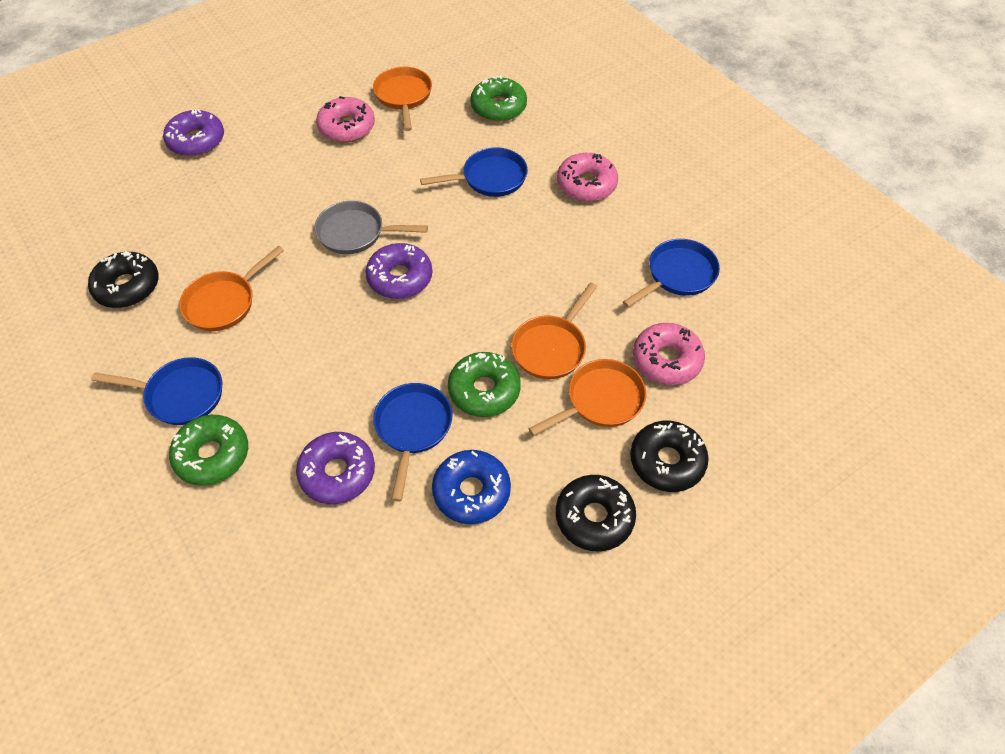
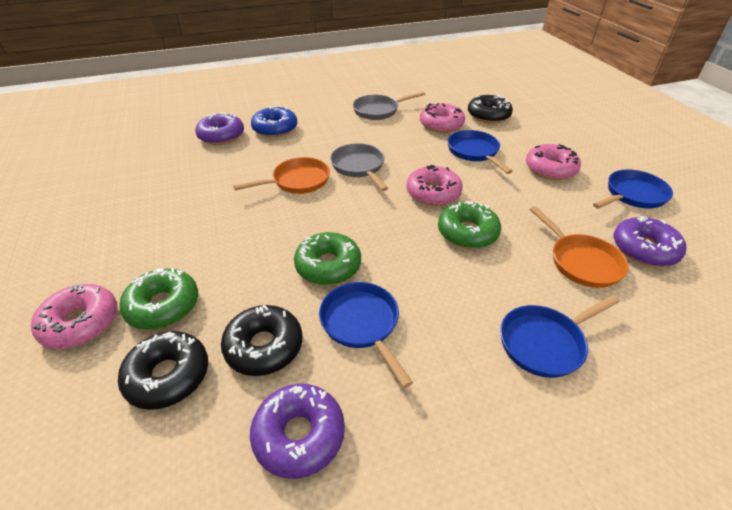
grey pan: 1 -> 2
orange pan: 4 -> 2
pink donut: 3 -> 4

